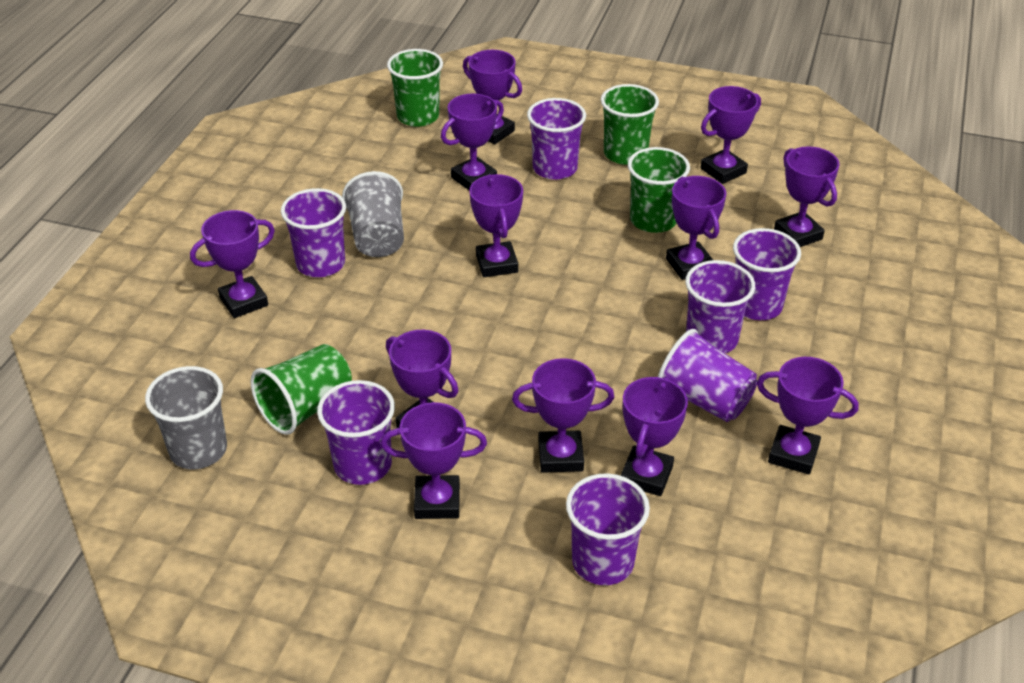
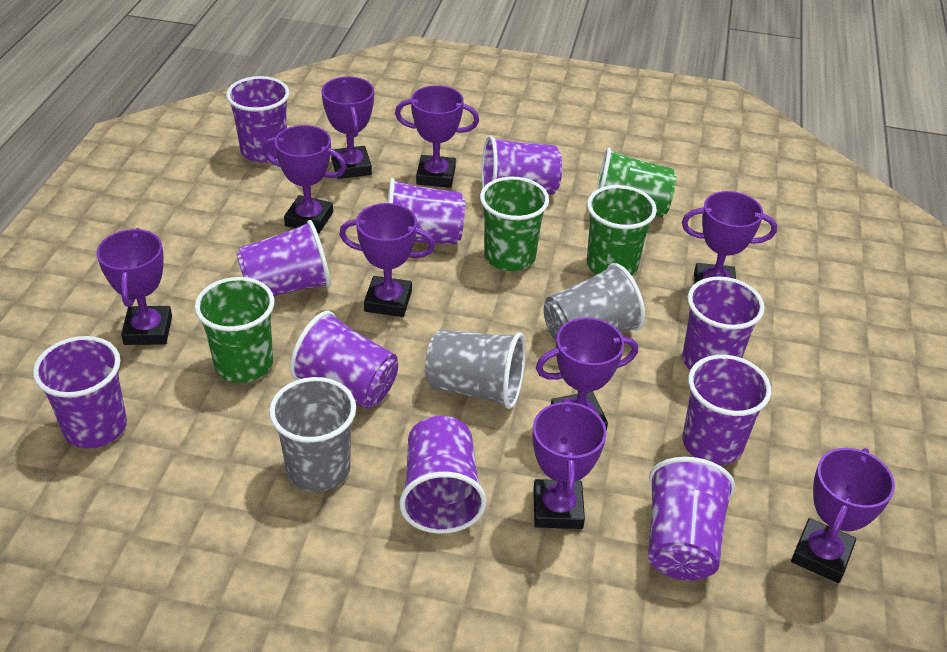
grey cup: 2 -> 3
purple cup: 7 -> 10
purple trophy: 12 -> 9

